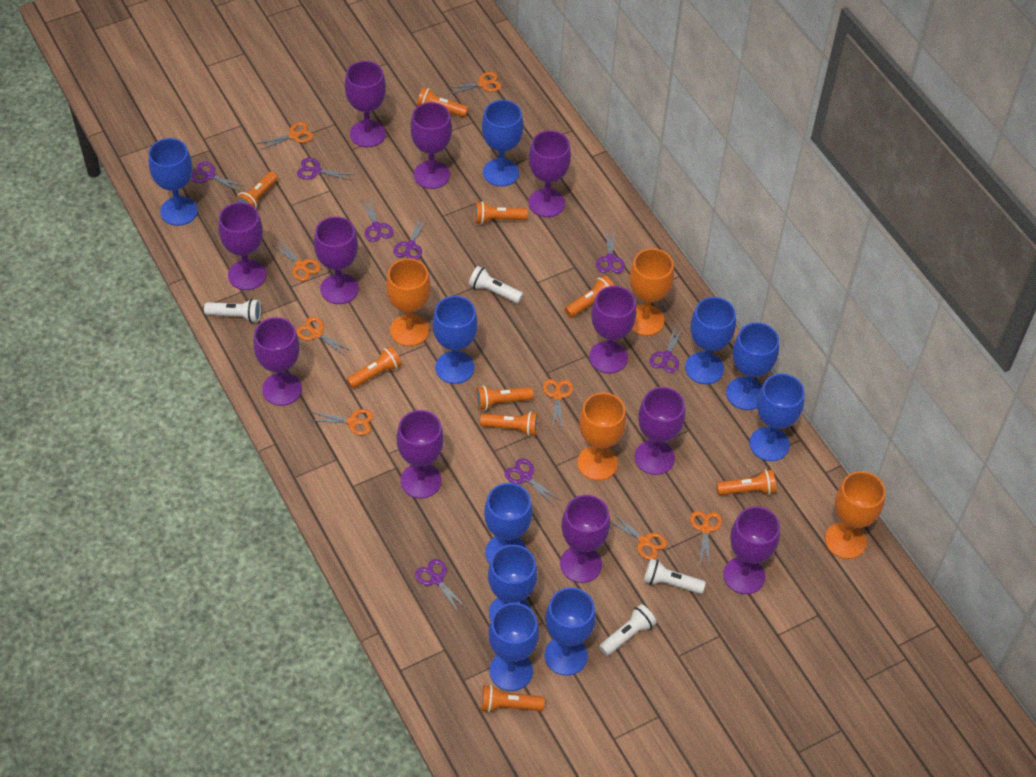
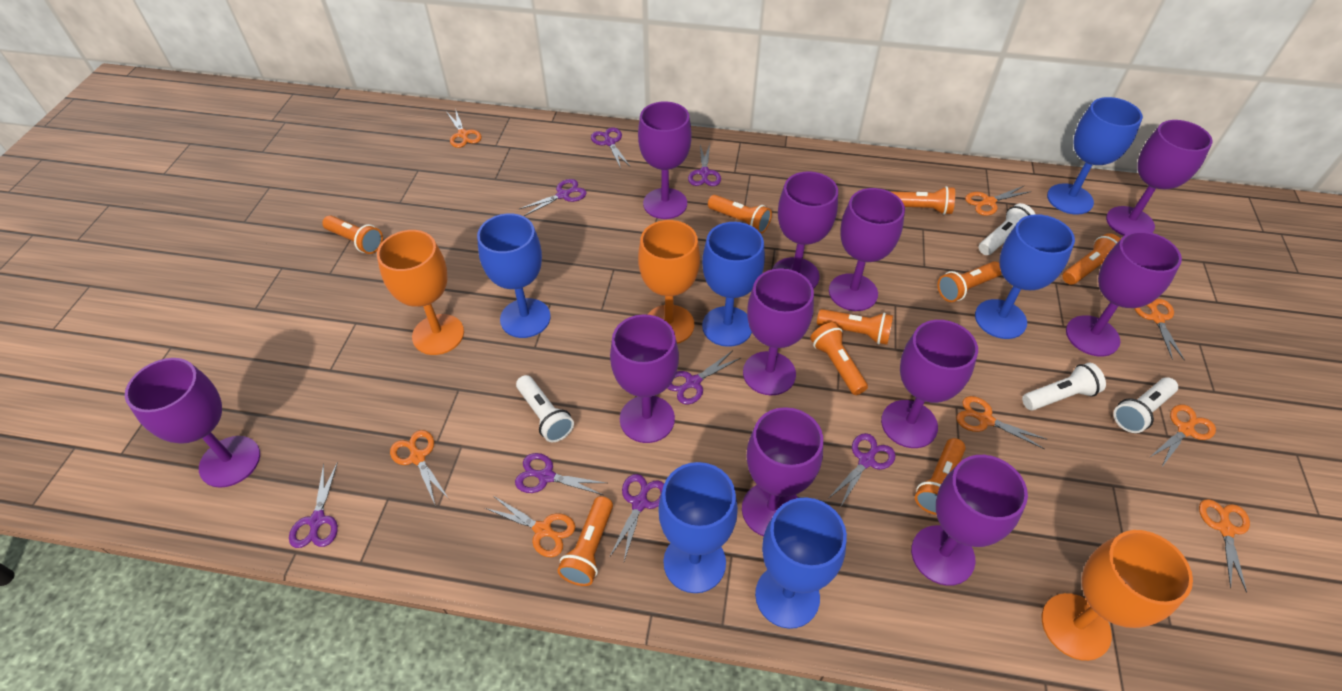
blue goblet: 10 -> 6
orange goblet: 4 -> 3

